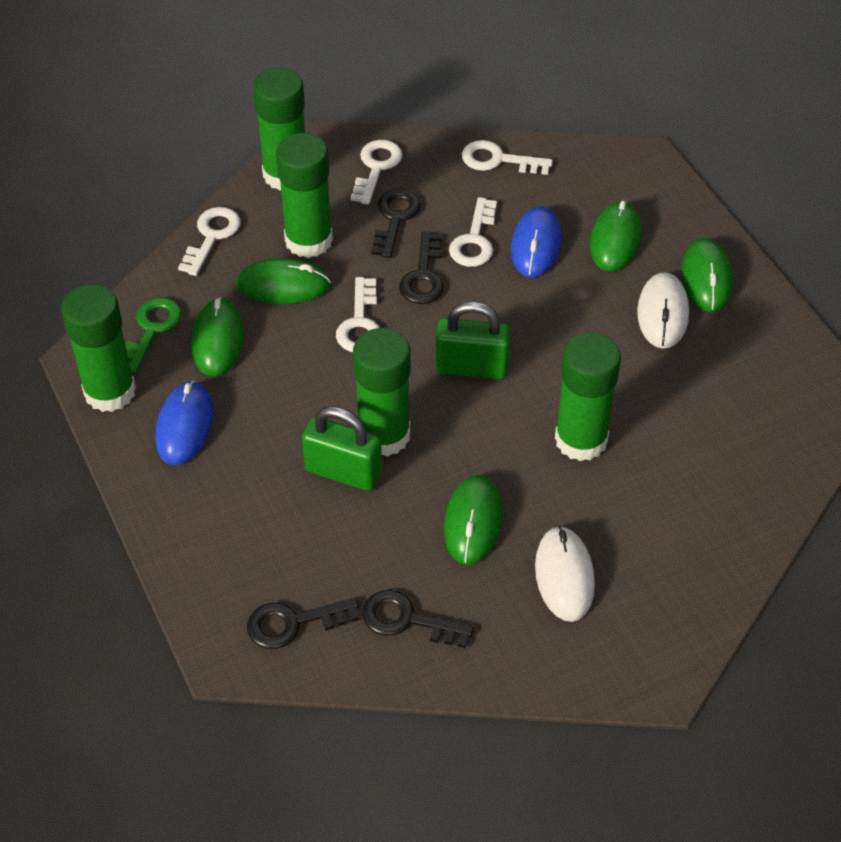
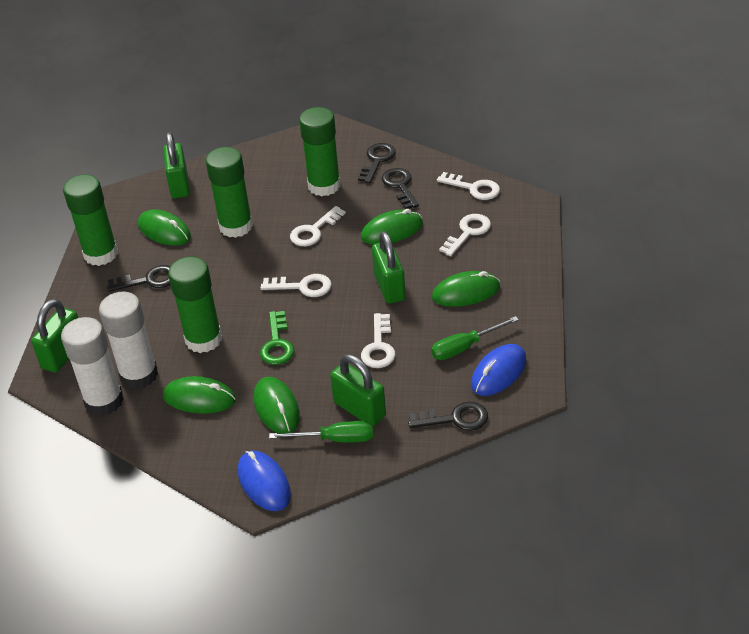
green glue stick: 5 -> 4
green padlock: 2 -> 4
green screwdriver: 0 -> 2
white glue stick: 0 -> 2
white mouse: 2 -> 0

